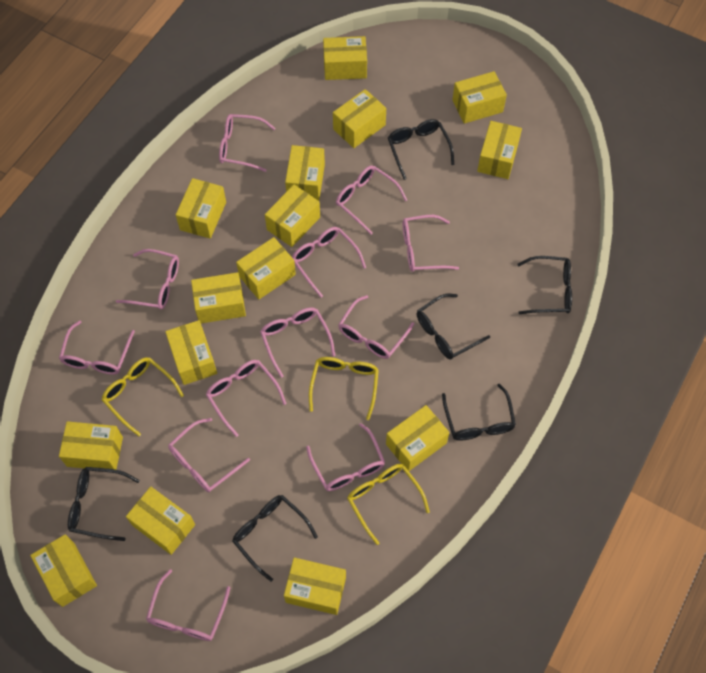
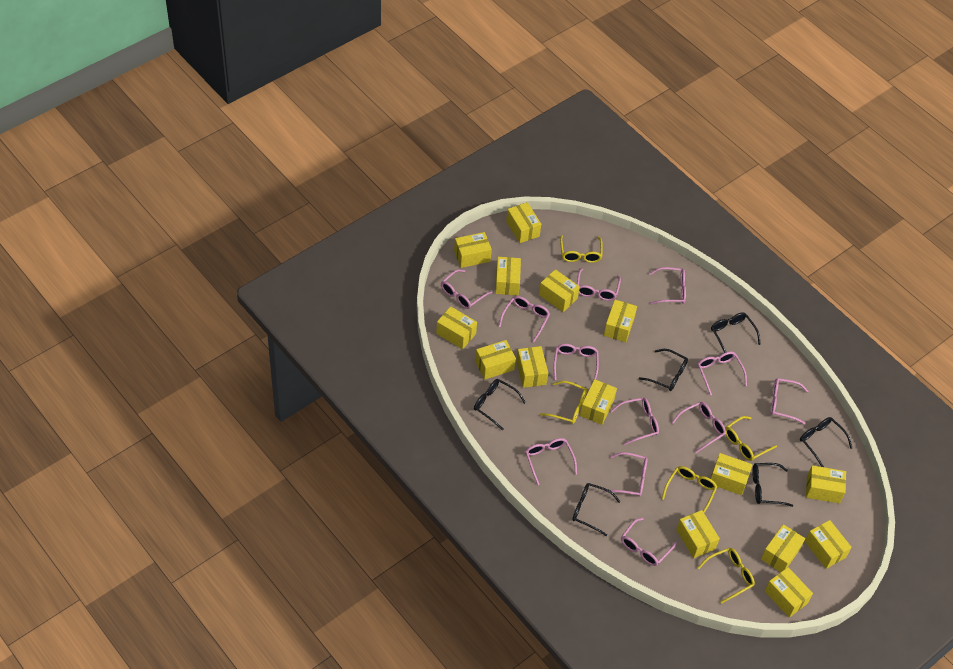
yellow glasses: 3 -> 5

